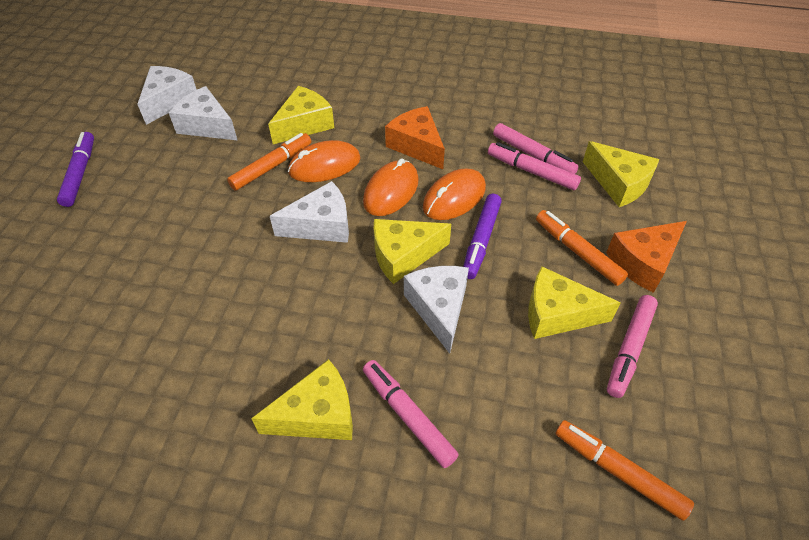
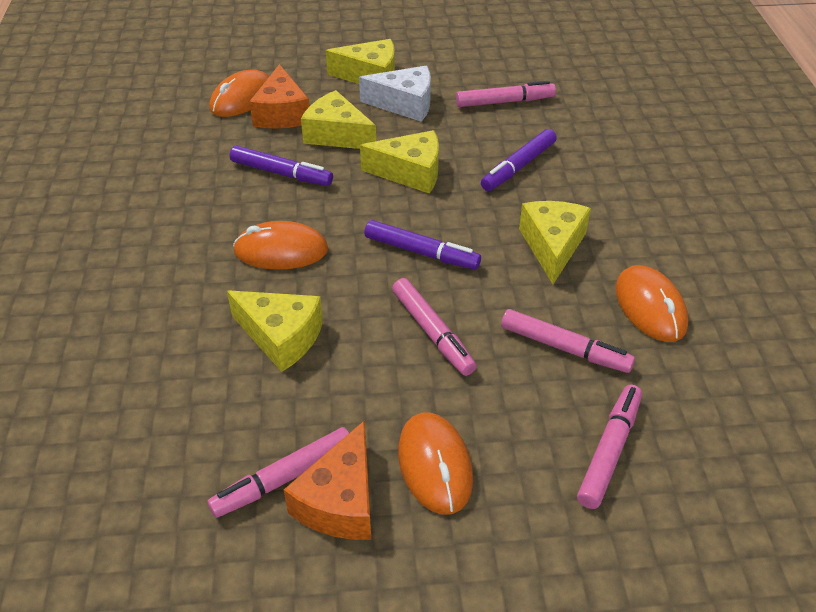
orange marker: 3 -> 0
orange mouse: 3 -> 4
pink marker: 4 -> 5
purple marker: 2 -> 3
white cheese: 4 -> 1

